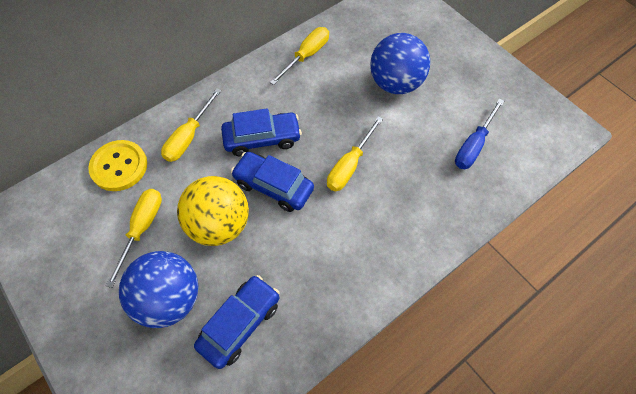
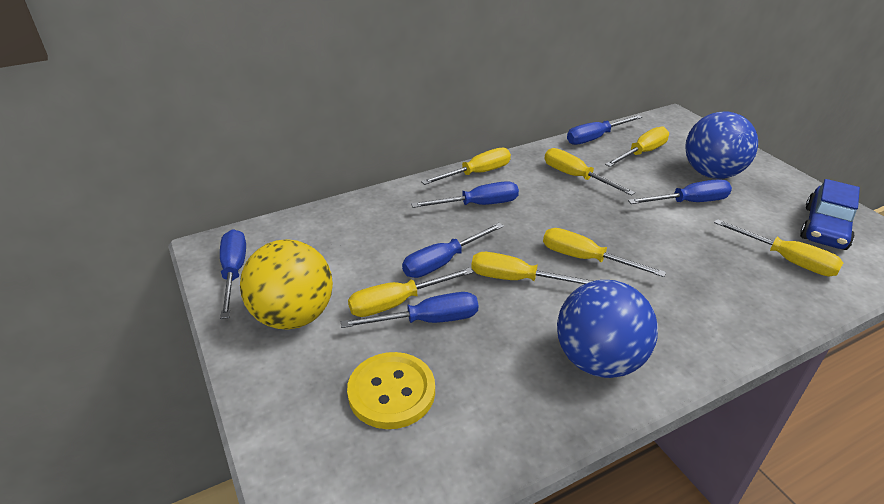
blue car: 3 -> 1
blue screwdriver: 1 -> 6
yellow screwdriver: 4 -> 7

